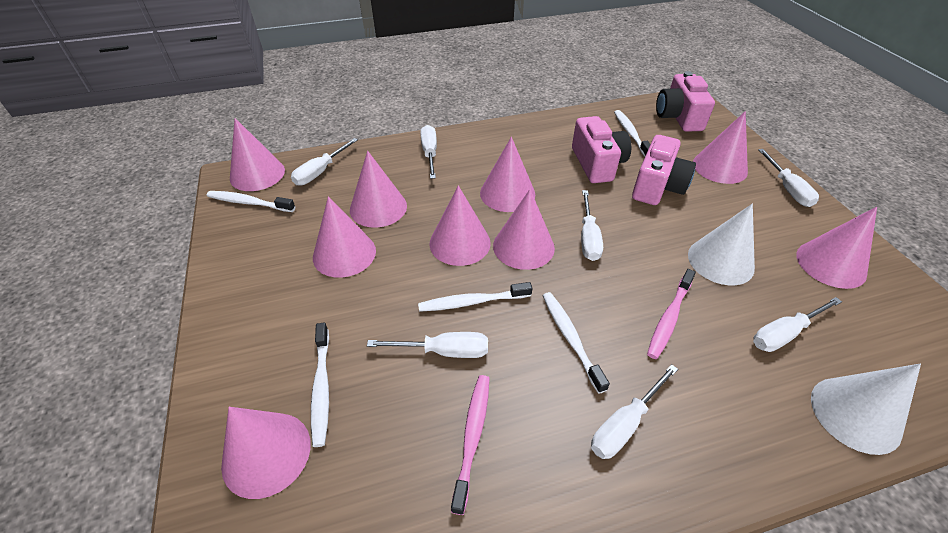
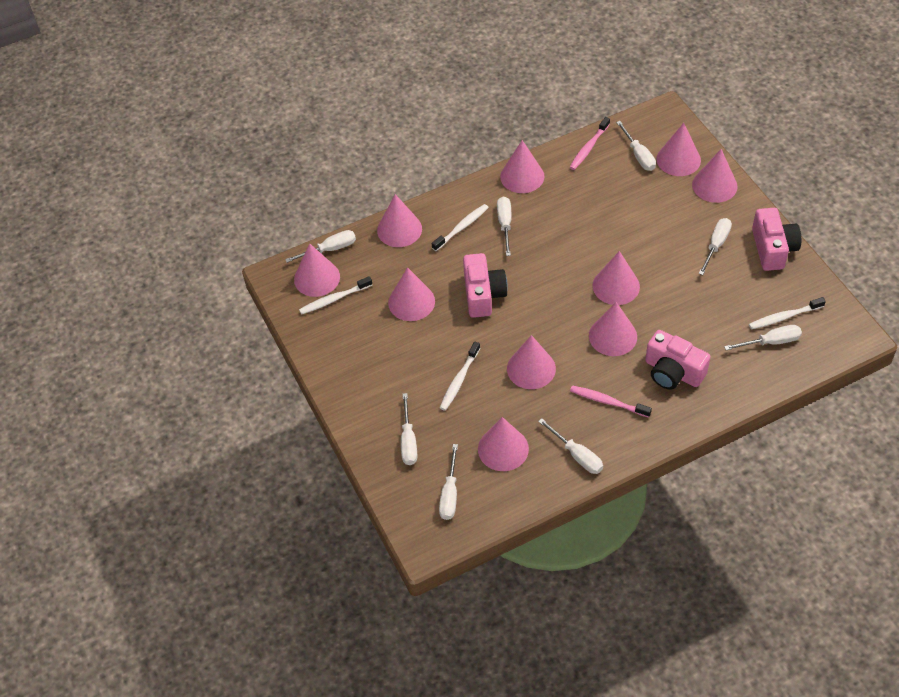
pink cone: 9 -> 10
white cone: 2 -> 0
white screwdriver: 7 -> 8
white toothbrush: 5 -> 4

